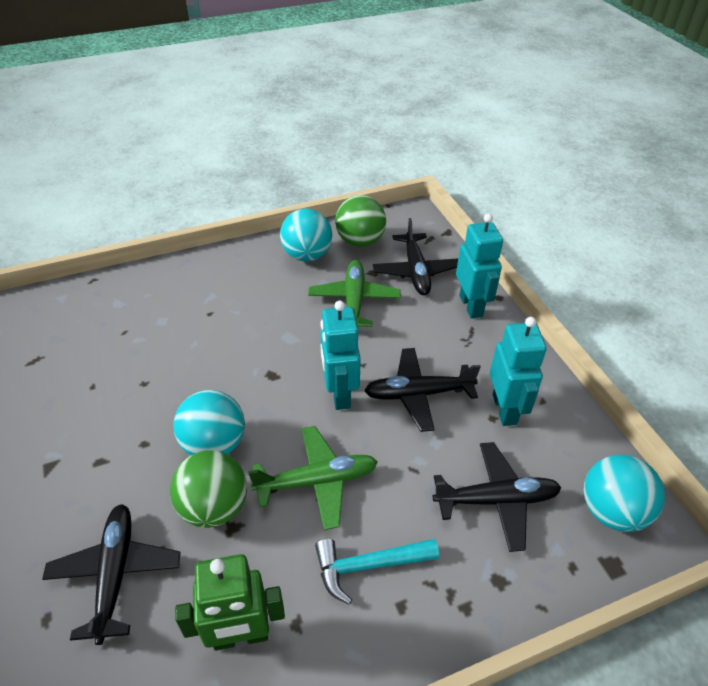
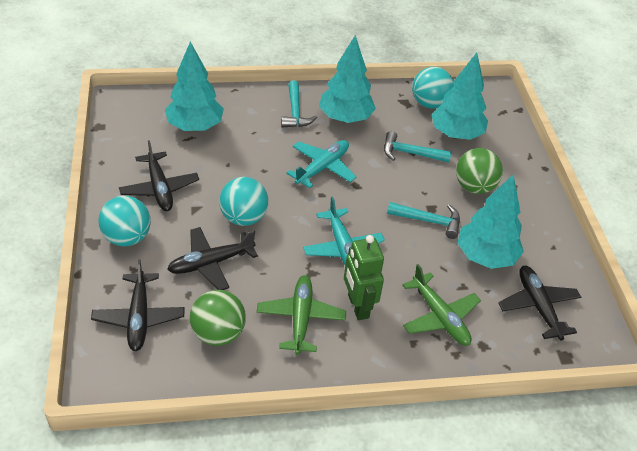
turquoise hammer: 1 -> 3
turquoise plane: 0 -> 2
turquoise robot: 3 -> 0
turquoise tree: 0 -> 4

